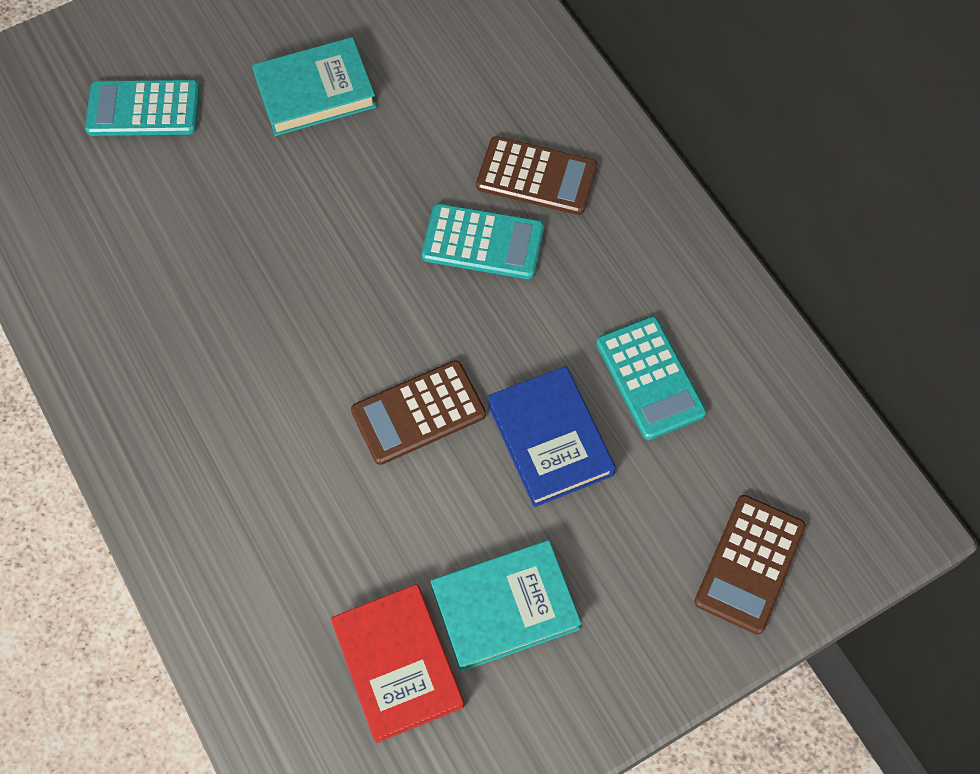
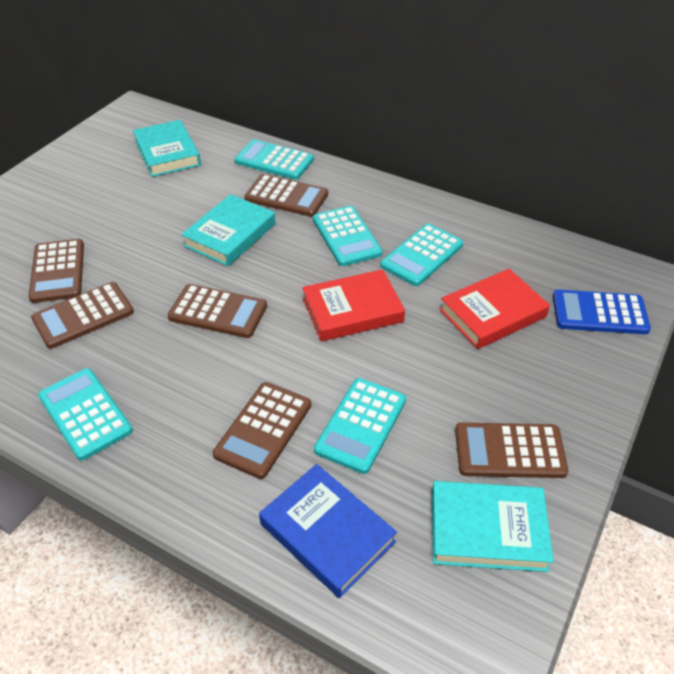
blue calculator: 0 -> 1
brown calculator: 3 -> 6
red book: 1 -> 2
turquoise book: 2 -> 3
turquoise calculator: 3 -> 5

